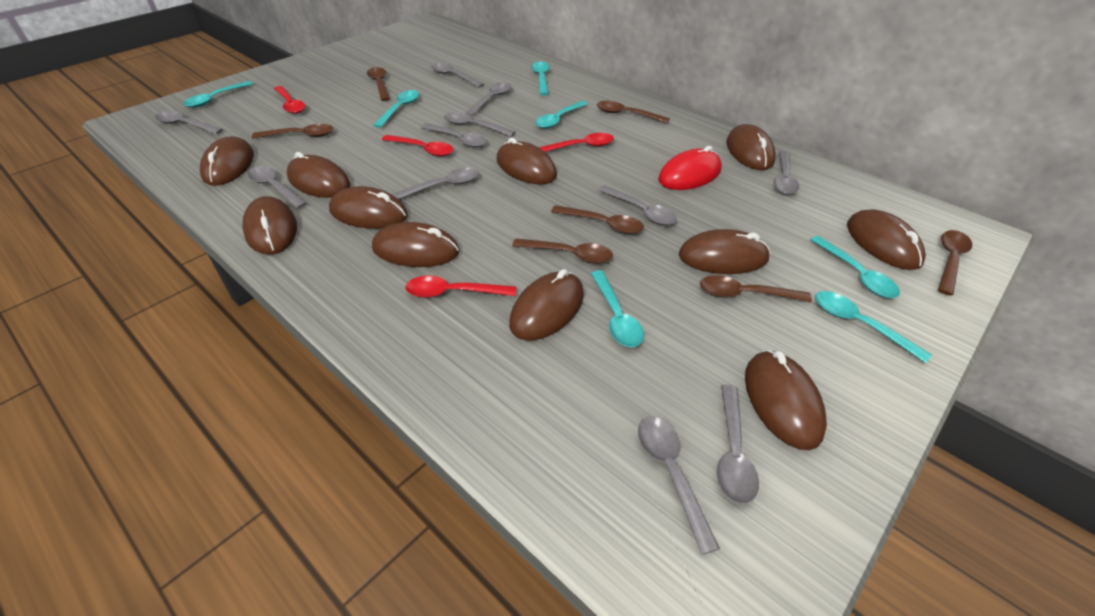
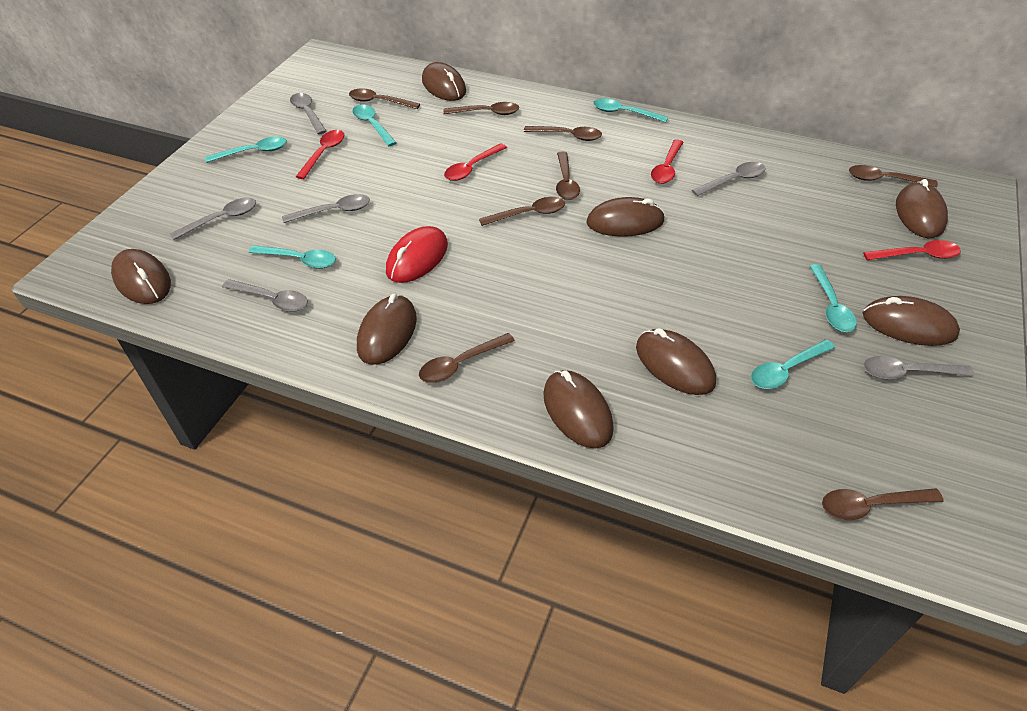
brown mouse: 11 -> 8
brown spoon: 7 -> 8
grey spoon: 11 -> 6
turquoise spoon: 7 -> 6

